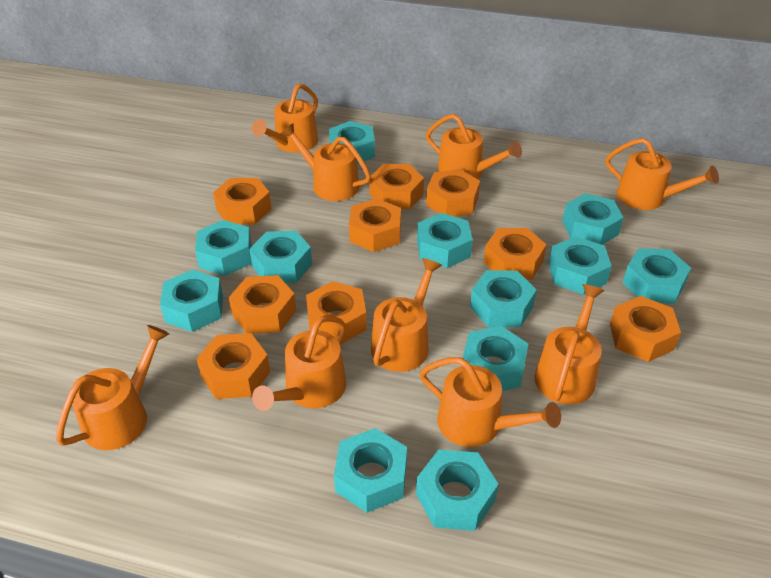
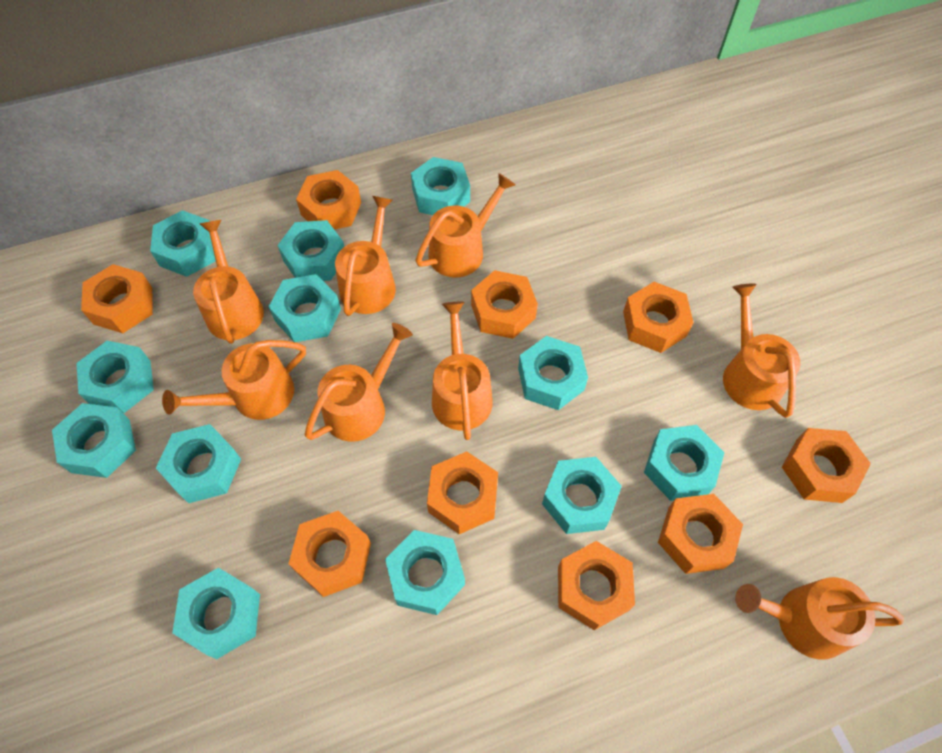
orange watering can: 9 -> 8

